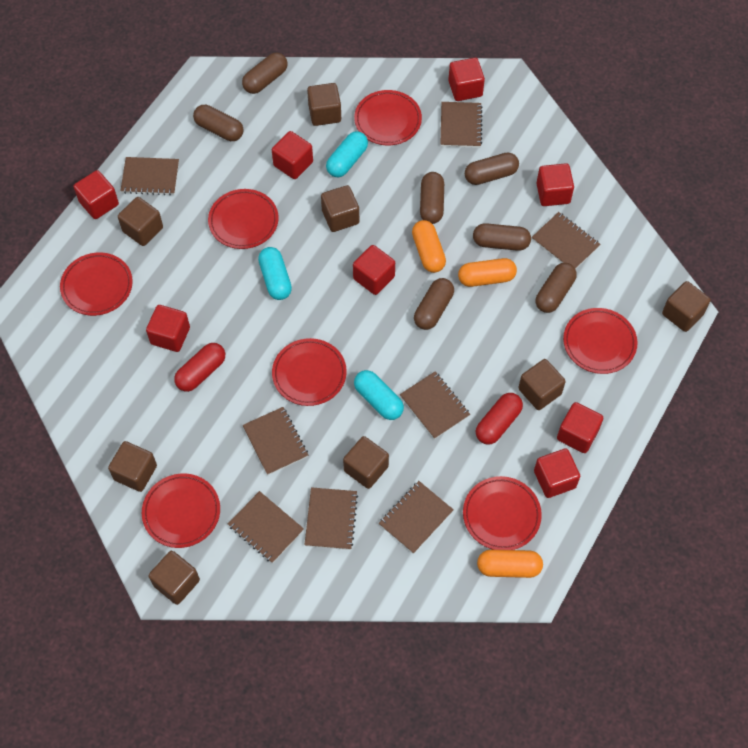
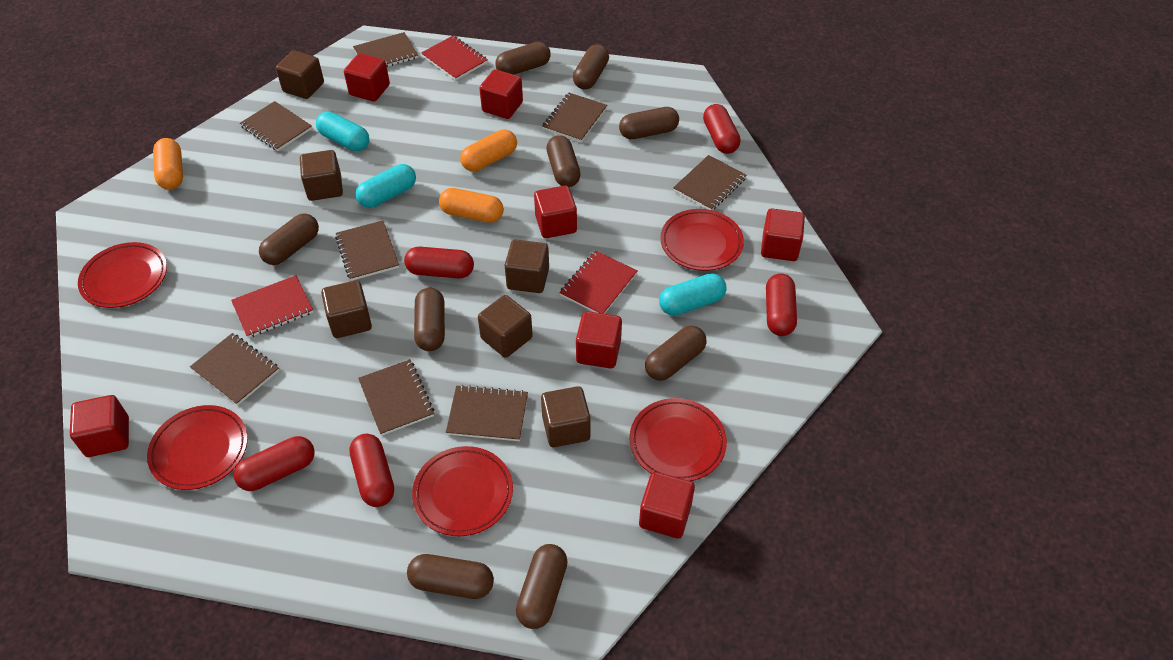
brown capsule: 7 -> 9
brown cube: 8 -> 6
red capsule: 2 -> 5
red cube: 8 -> 7
red notebook: 0 -> 3
red plate: 7 -> 5

